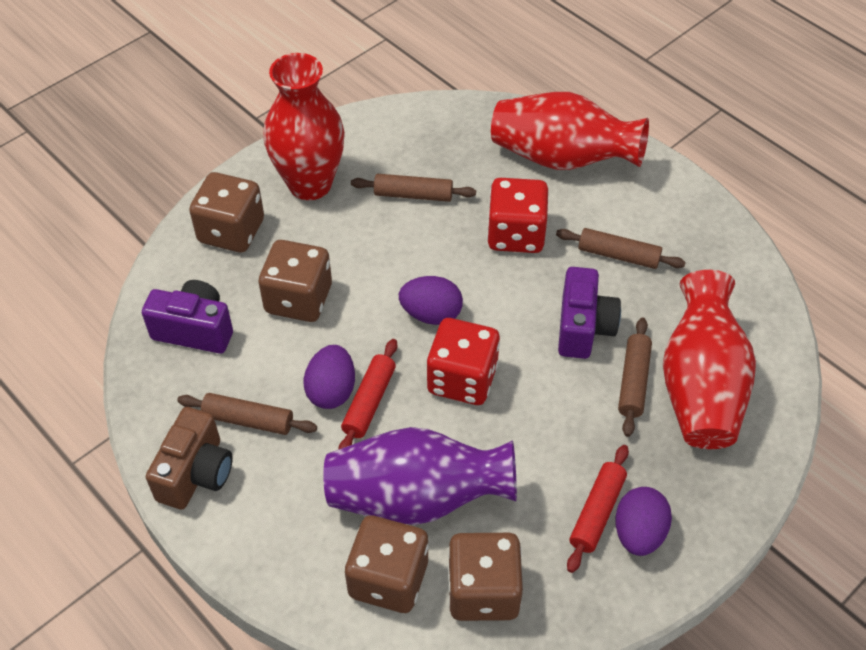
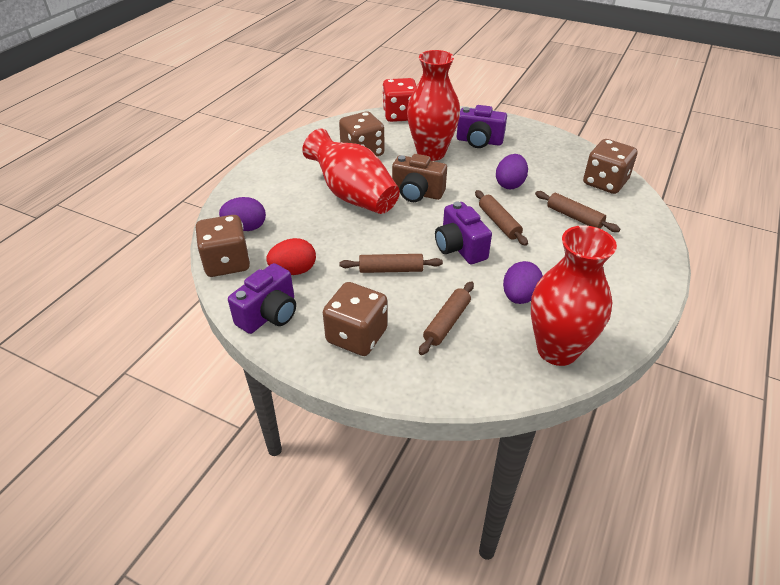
purple camera: 2 -> 3
purple vase: 1 -> 0
red dice: 2 -> 1
red egg: 0 -> 1
red rolling pin: 2 -> 0

